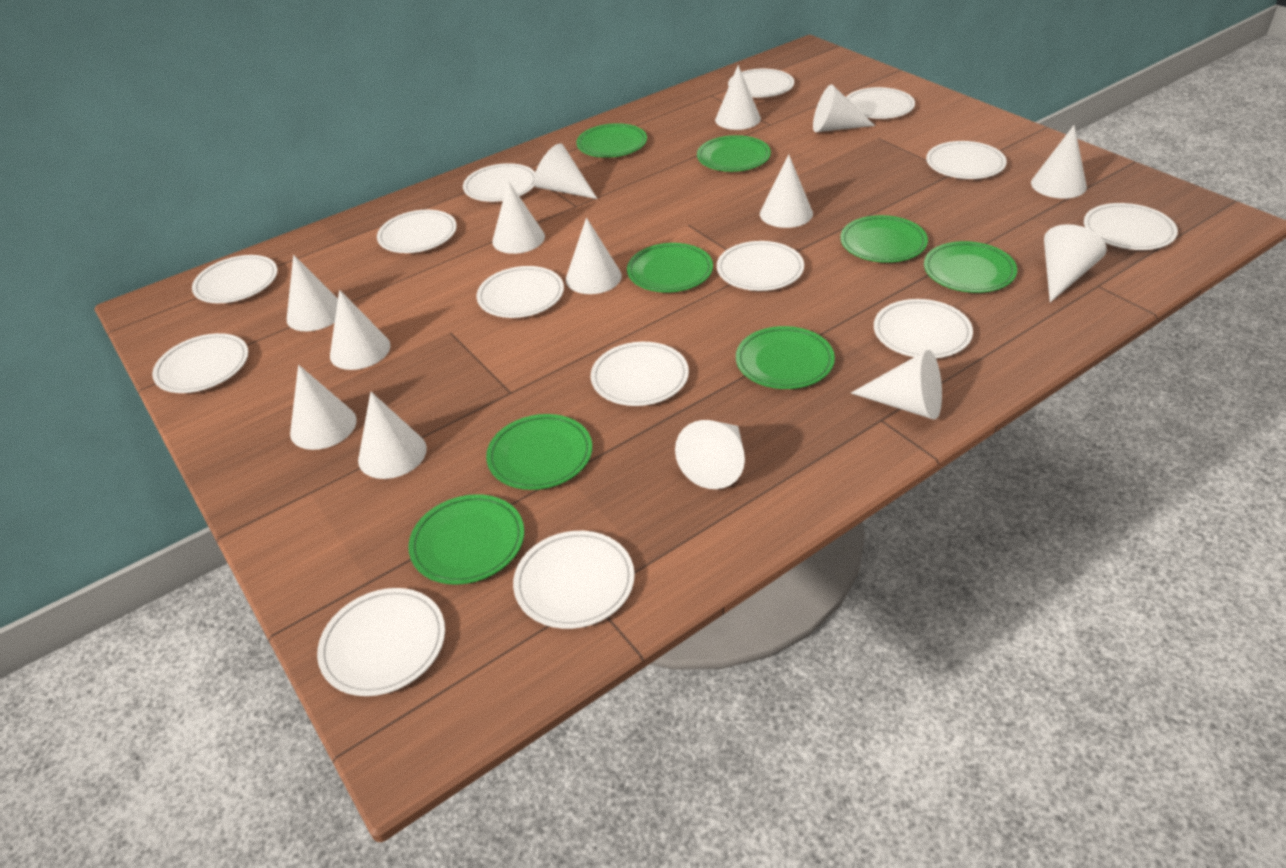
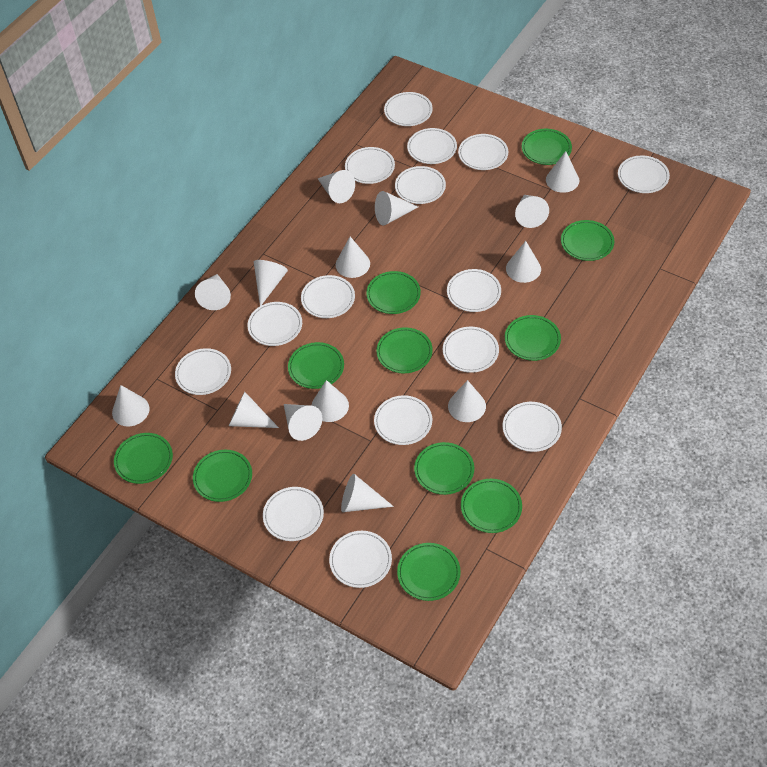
green plate: 8 -> 11
white plate: 14 -> 15

